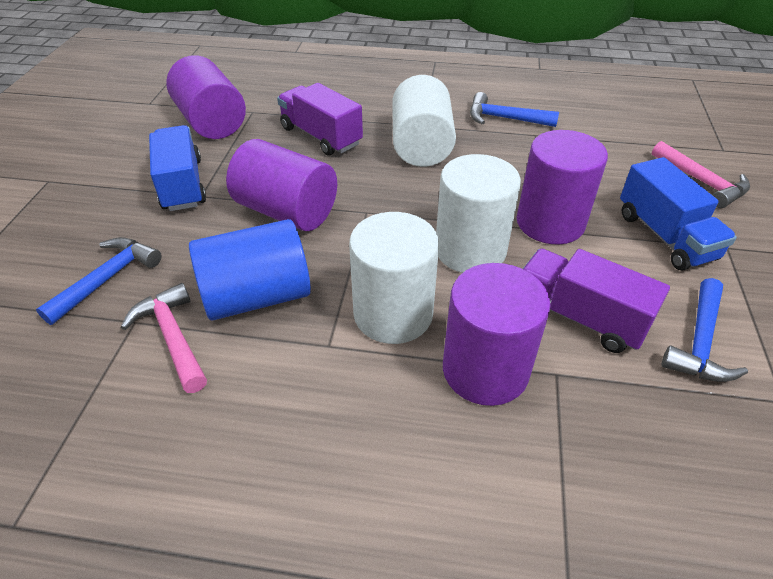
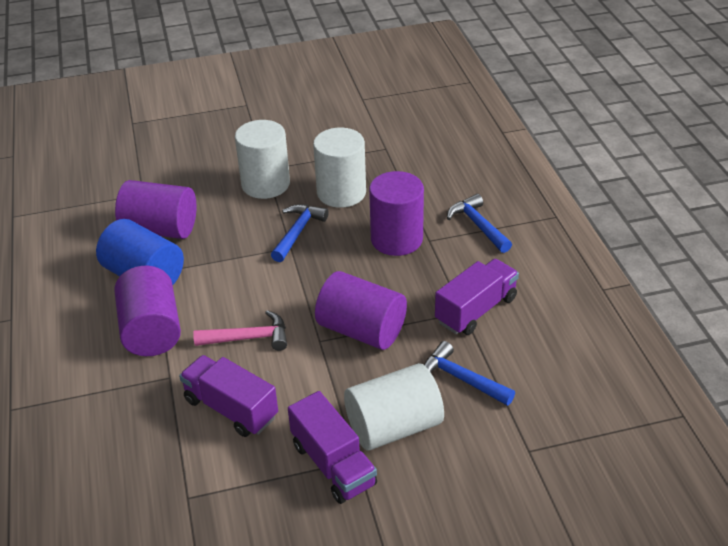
blue truck: 2 -> 0
pink hammer: 2 -> 1
purple truck: 2 -> 3

